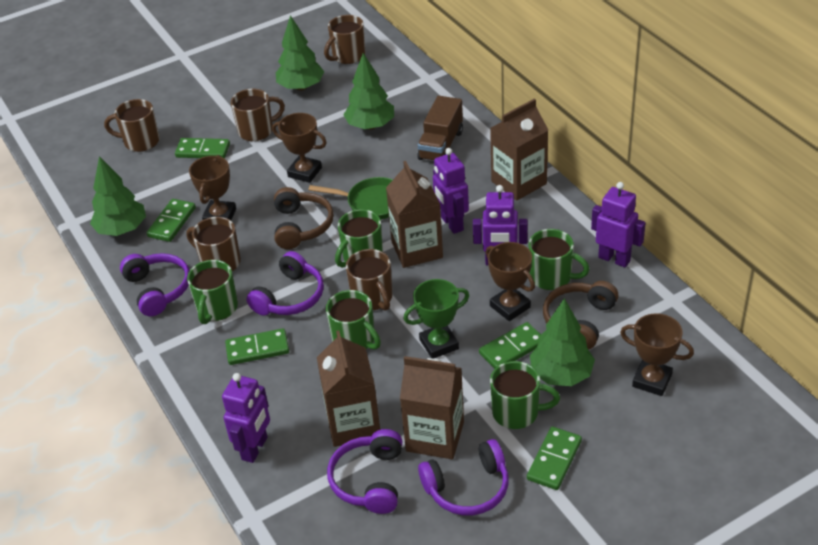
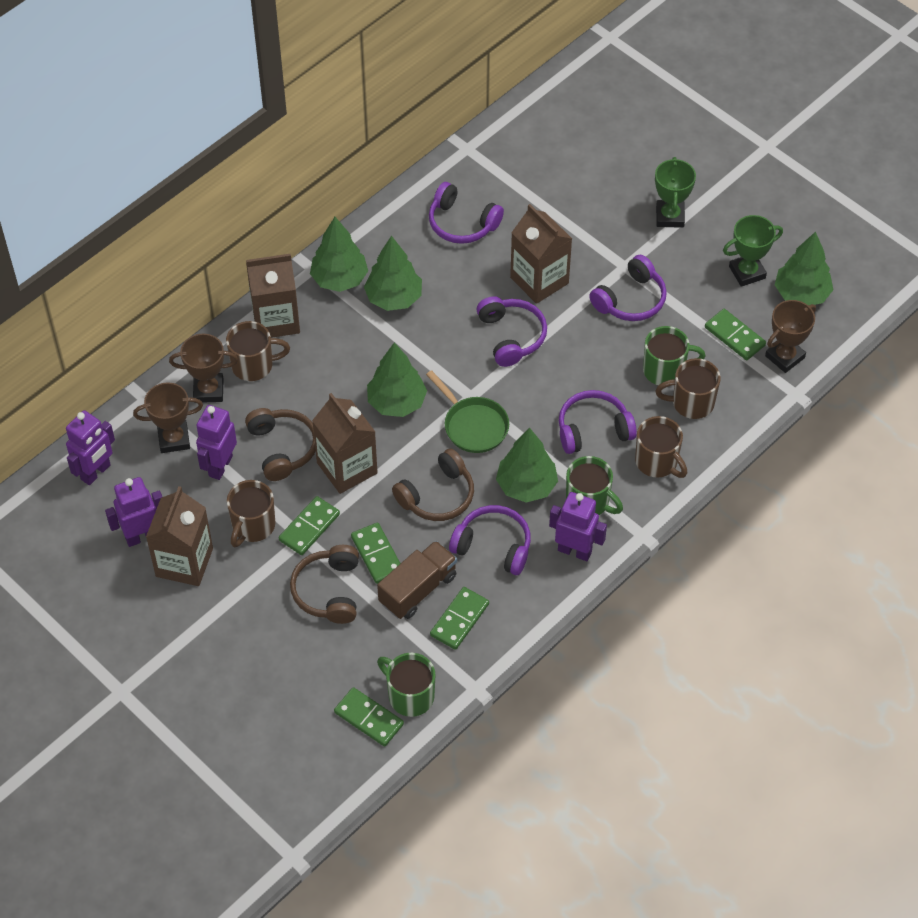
brown headphones: 2 -> 3
brown mug: 5 -> 4
brown trophy: 4 -> 3
green mug: 5 -> 3
green tree: 4 -> 5
green trophy: 1 -> 2
purple headphones: 4 -> 5

